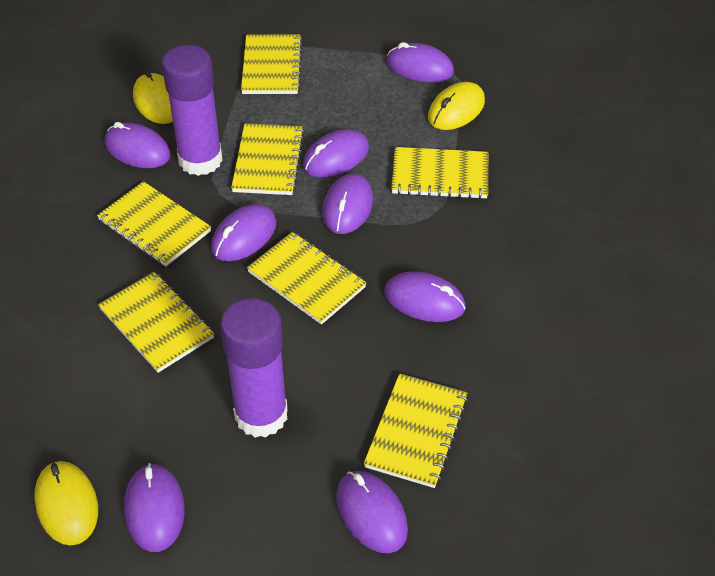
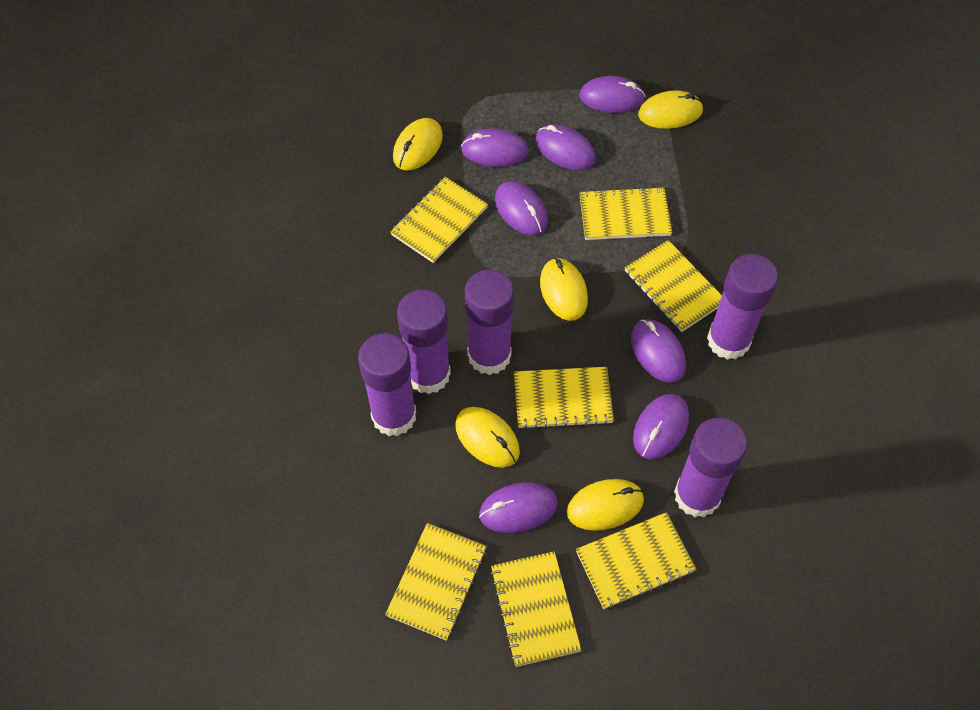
purple glue stick: 2 -> 5
purple mouse: 8 -> 7
yellow mouse: 3 -> 5

